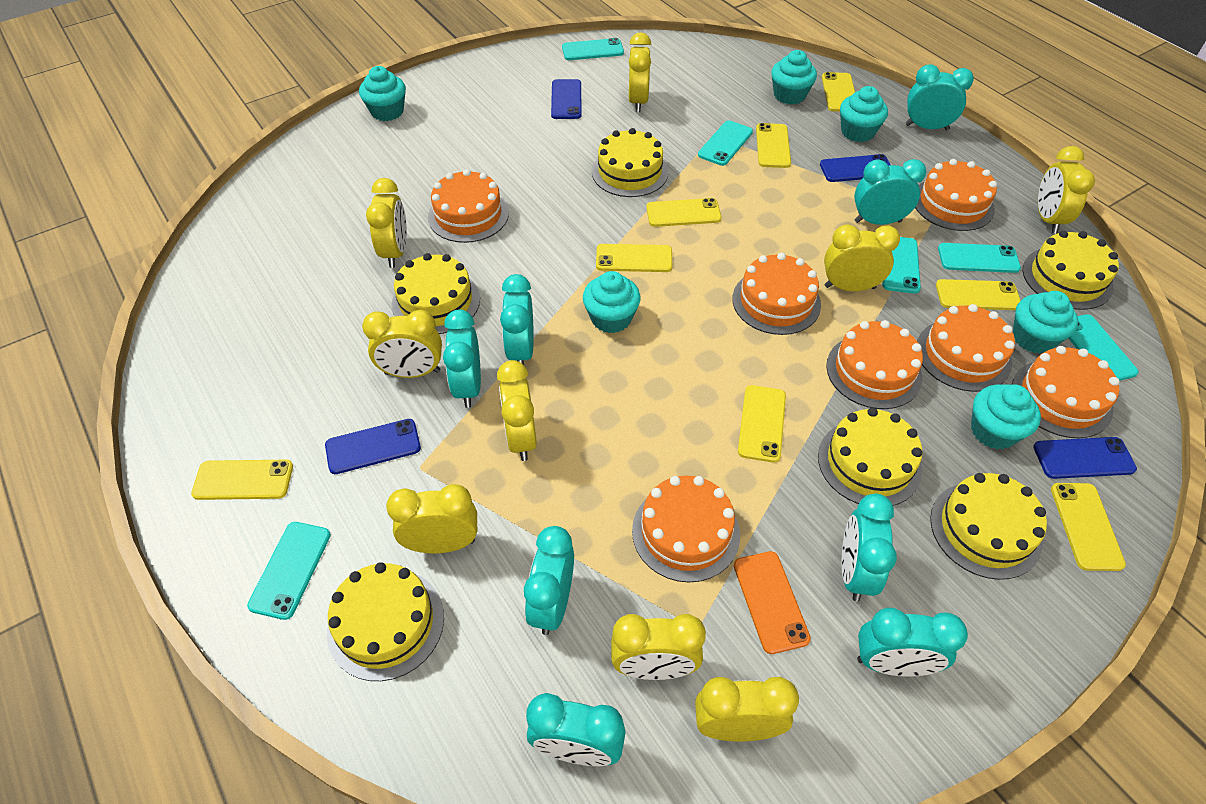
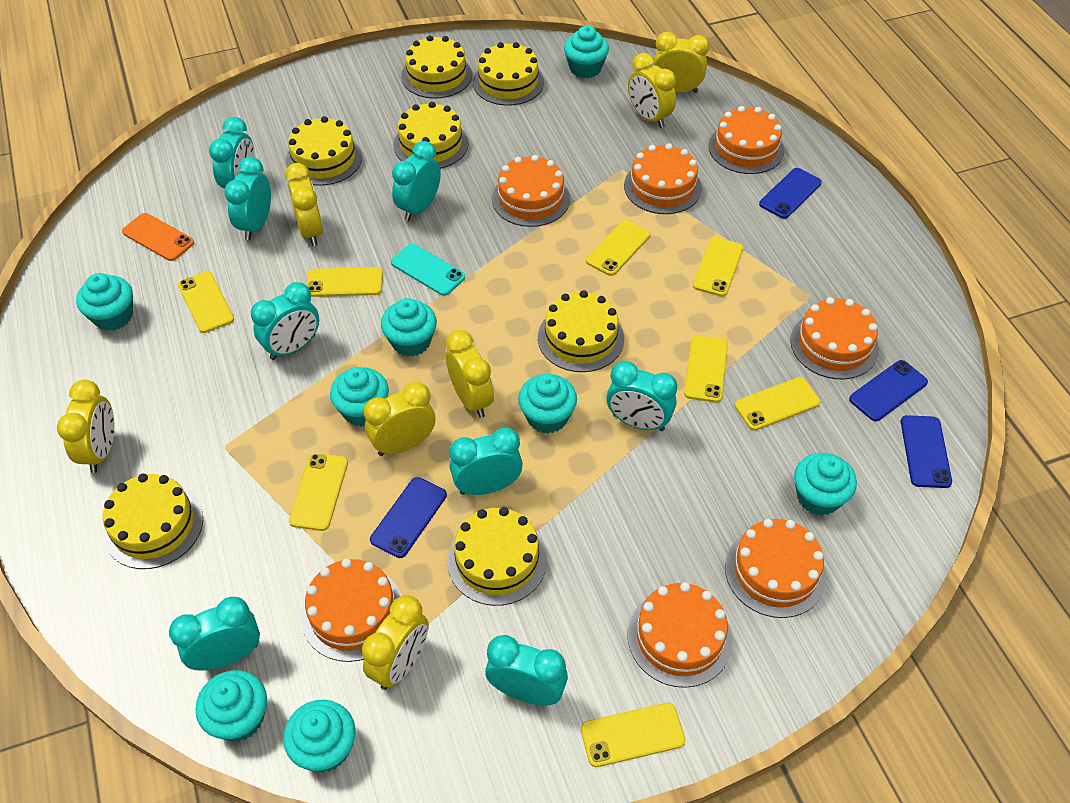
turquoise cupcake: 6 -> 8
turquoise phone: 6 -> 1
yellow cake: 6 -> 7
yellow clock: 9 -> 7

